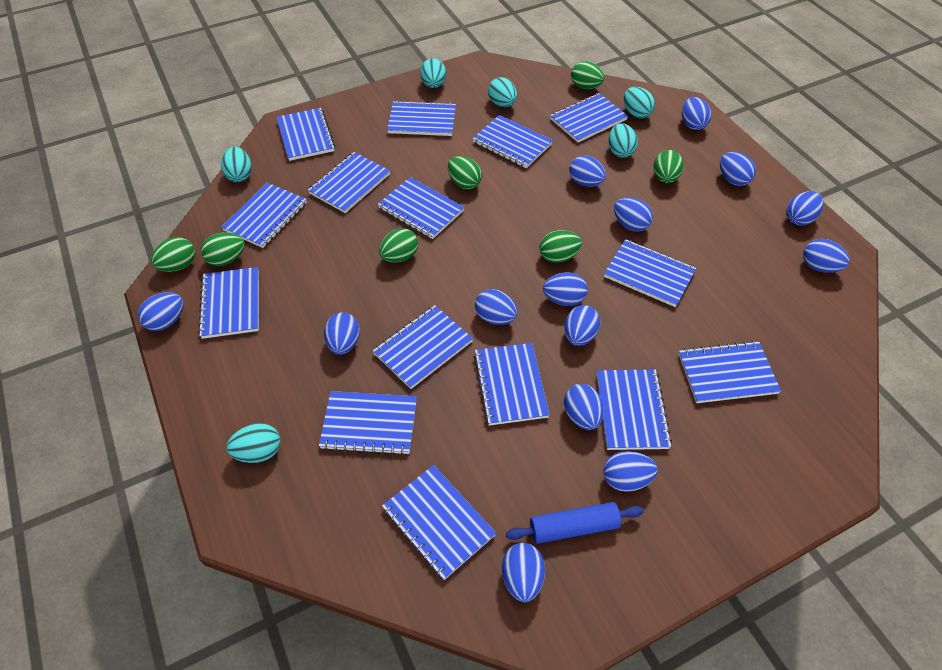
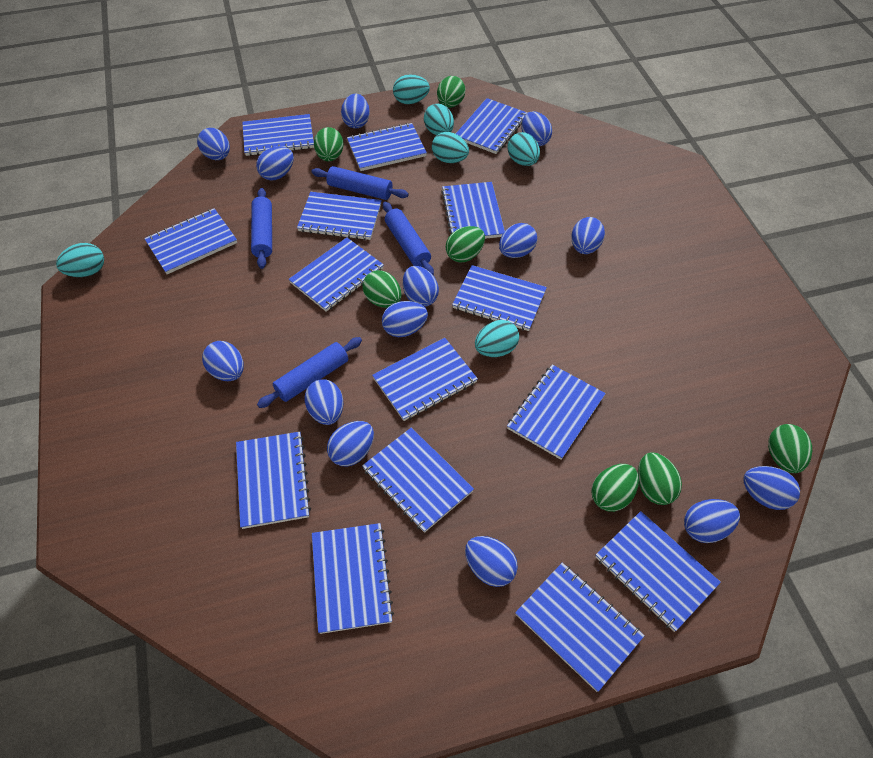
blue rolling pin: 1 -> 4

